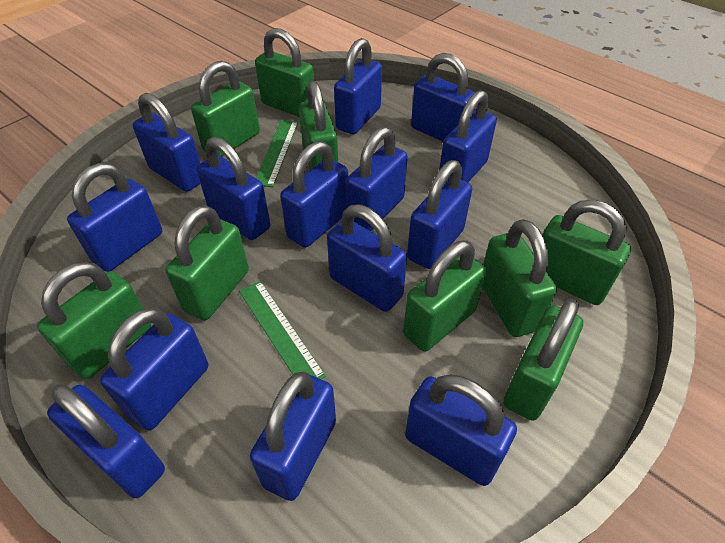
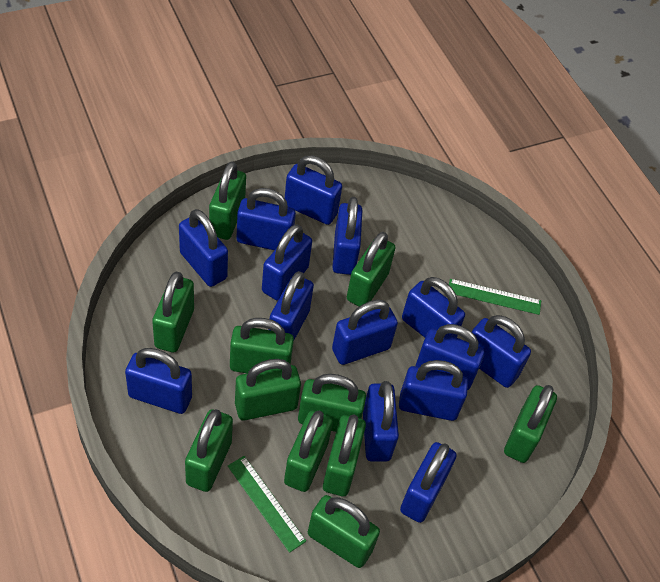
green padlock: 9 -> 11

